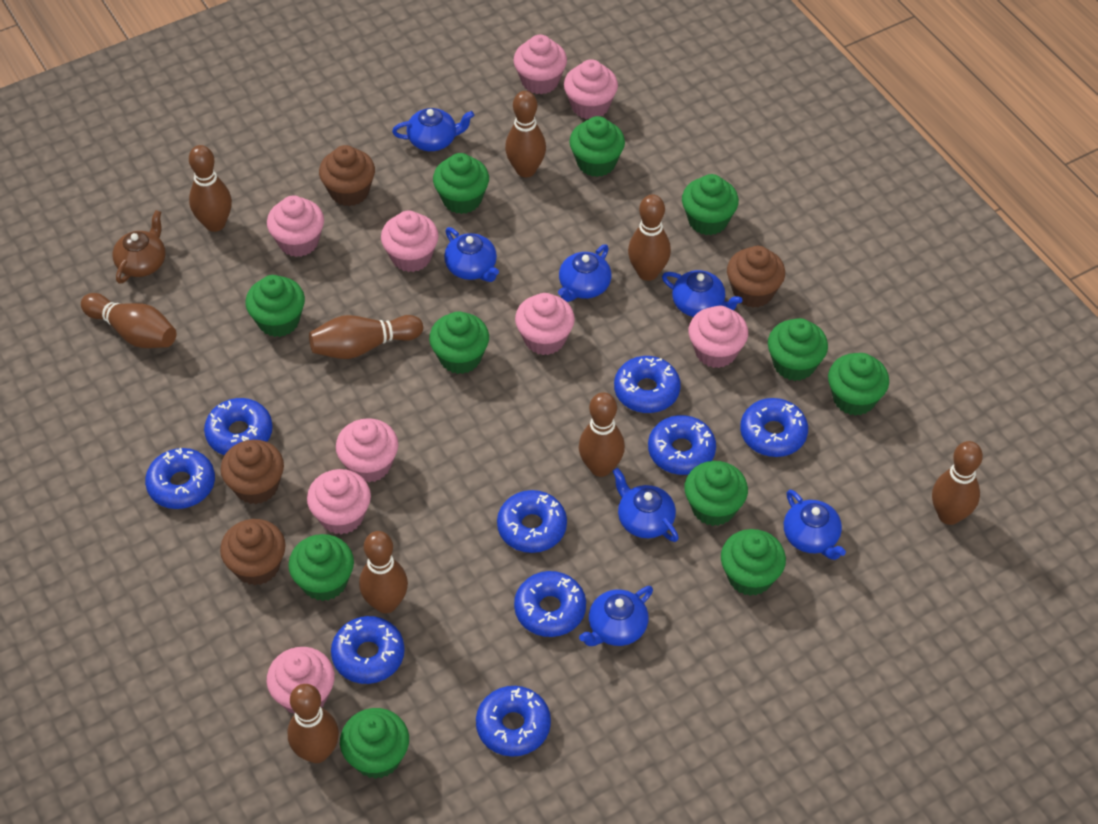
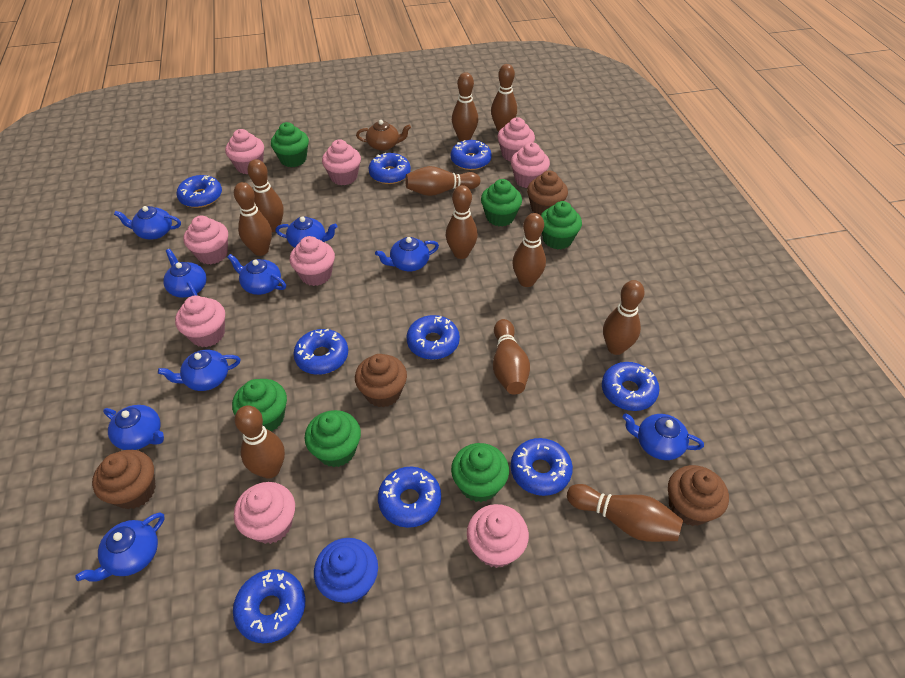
blue cupcake: 0 -> 1
blue teapot: 7 -> 9
brown bowling pin: 9 -> 11
green cupcake: 11 -> 6

